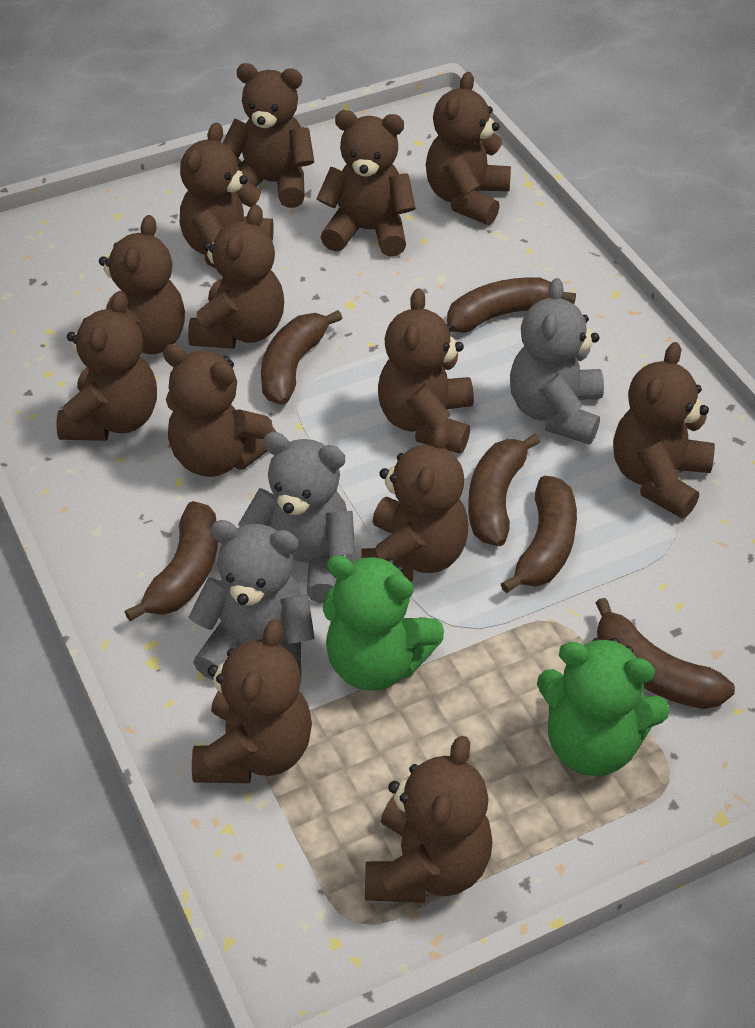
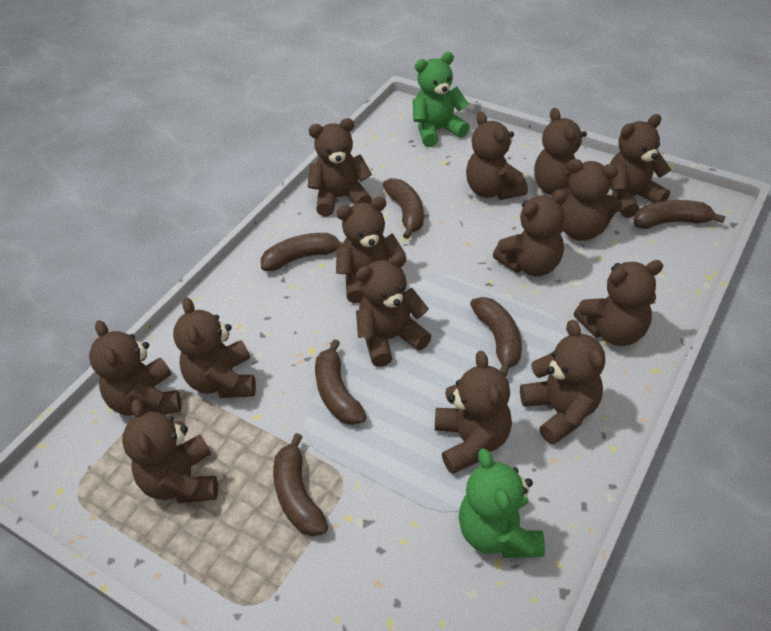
brown teddy bear: 13 -> 14
grey teddy bear: 3 -> 0

